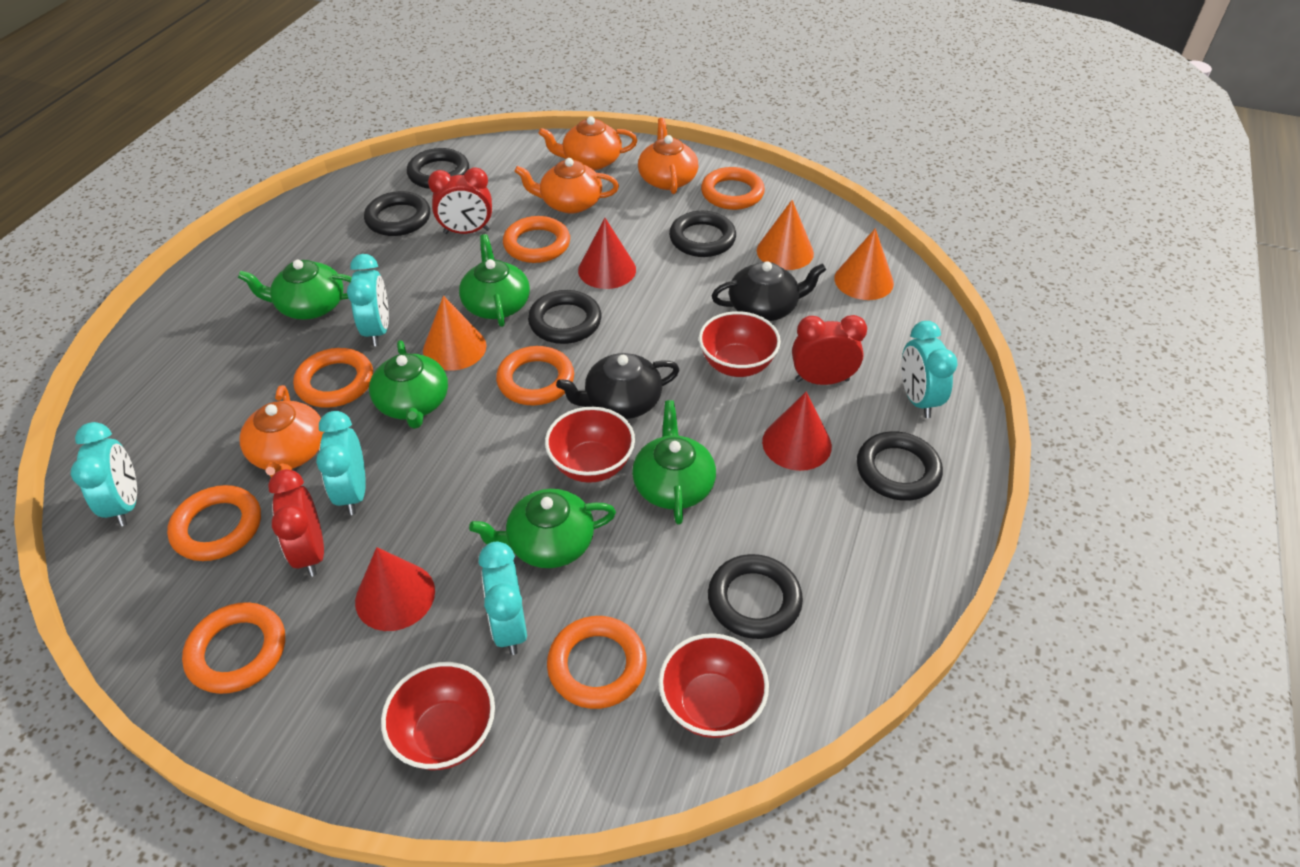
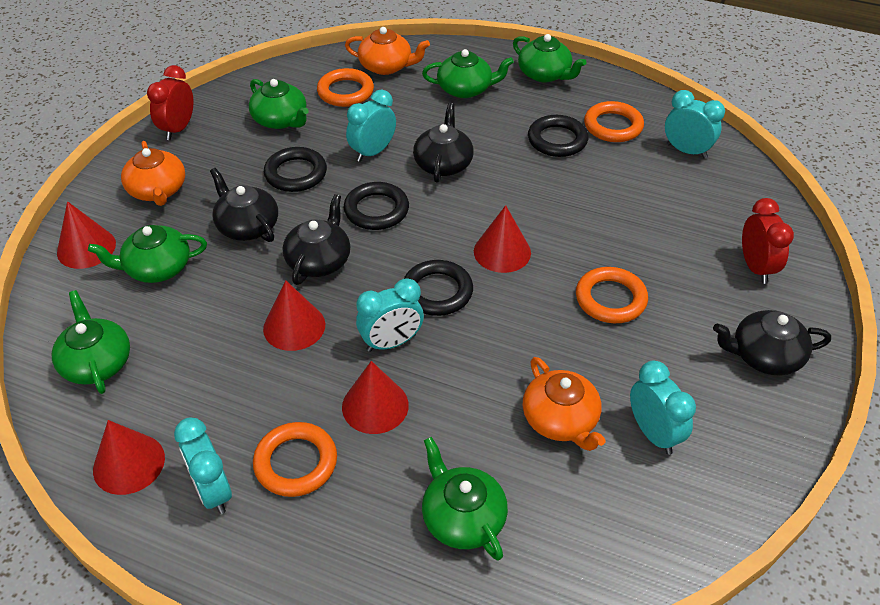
black ring: 6 -> 4
black teapot: 2 -> 4
green teapot: 5 -> 6
orange cone: 3 -> 0
orange ring: 7 -> 4
orange teapot: 4 -> 3
red bowl: 4 -> 0
red clock: 3 -> 2
red cone: 3 -> 5

